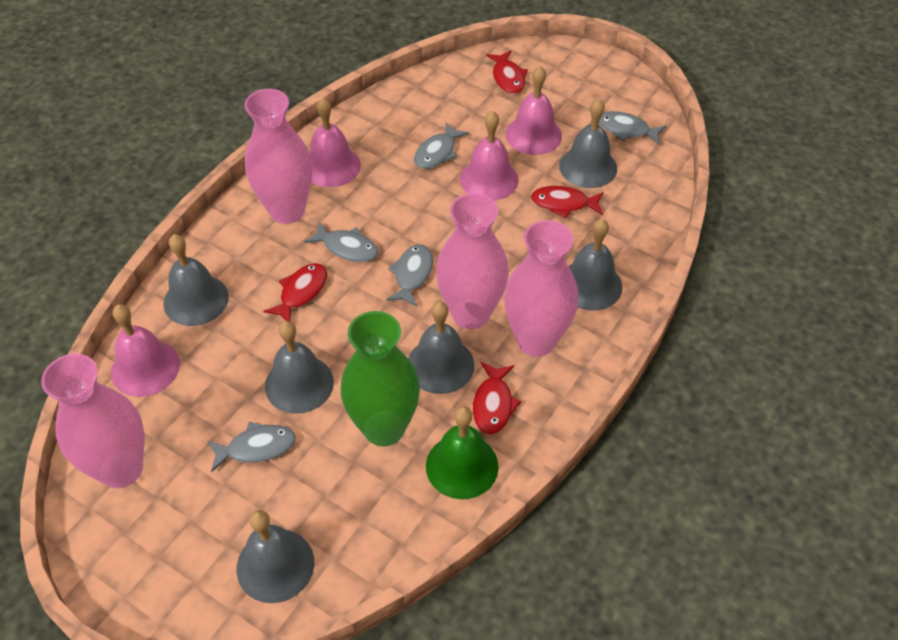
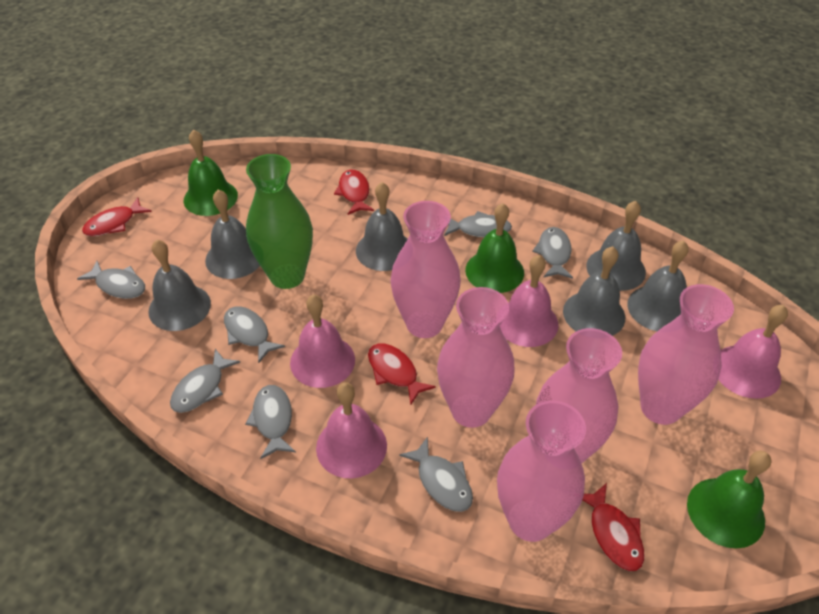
green bell: 1 -> 3
grey fish: 5 -> 7
pink vase: 4 -> 5

